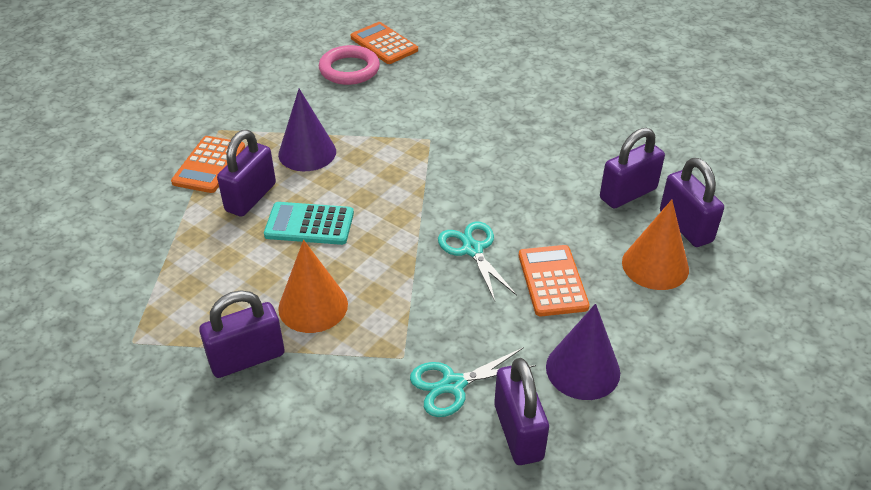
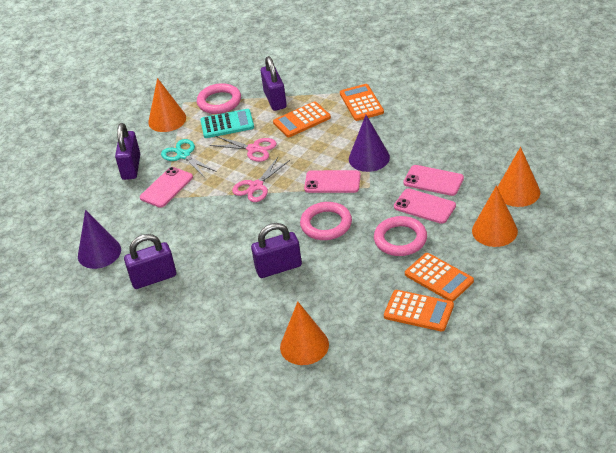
orange calculator: 3 -> 4
orange cone: 2 -> 4
pink phone: 0 -> 4
pink ring: 1 -> 3
pink scissors: 0 -> 2
purple padlock: 5 -> 4
turquoise scissors: 2 -> 1

